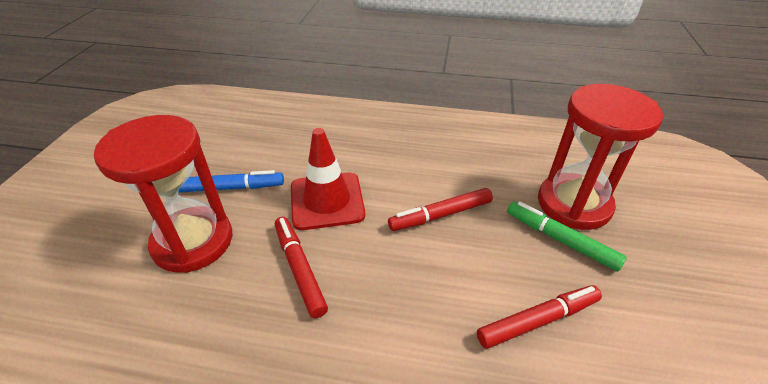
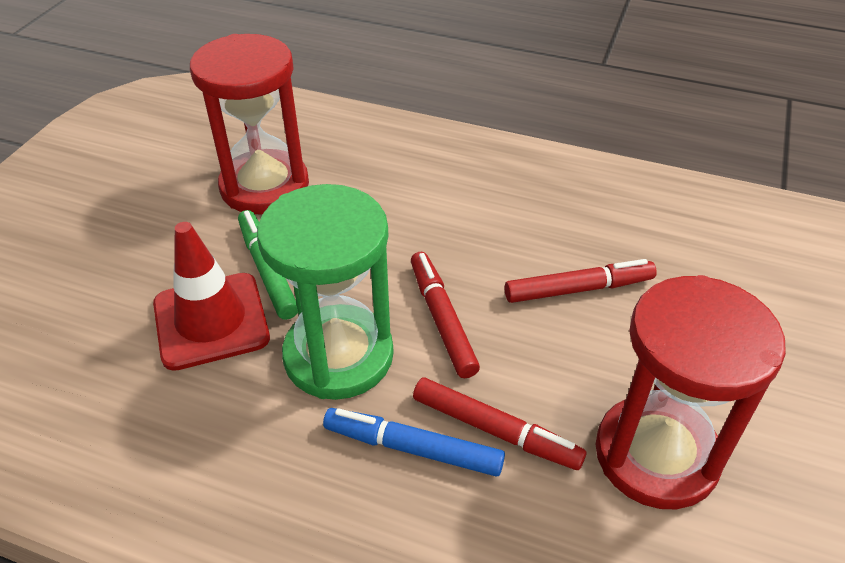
green hourglass: 0 -> 1

